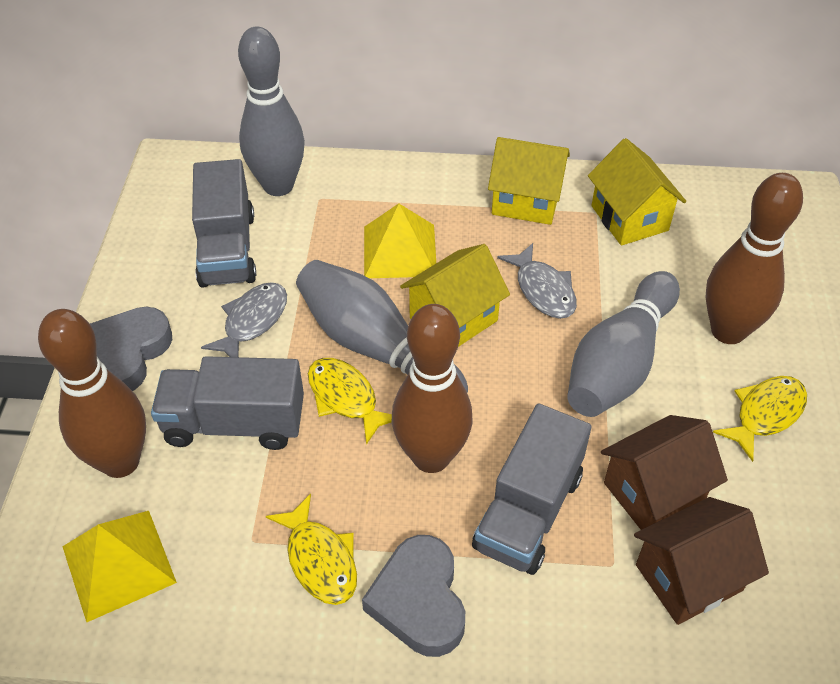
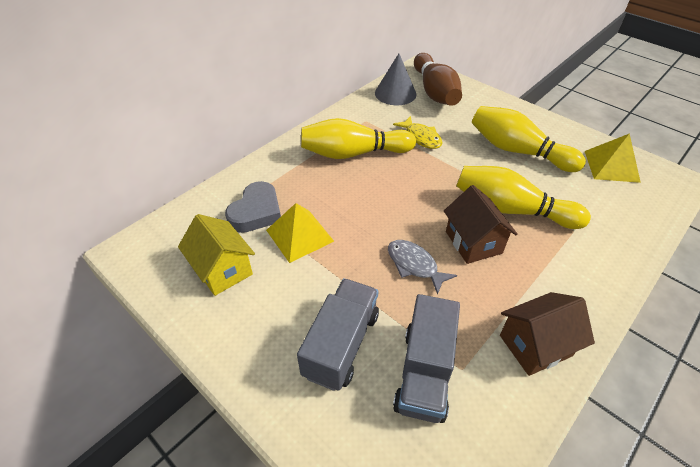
brown bowling pin: 3 -> 1
grey bowling pin: 3 -> 0
grey cone: 0 -> 1
grey fish: 2 -> 1
grey heart: 2 -> 1
grey truck: 3 -> 2
yellow bowling pin: 0 -> 3
yellow fish: 3 -> 1
yellow house: 3 -> 1

